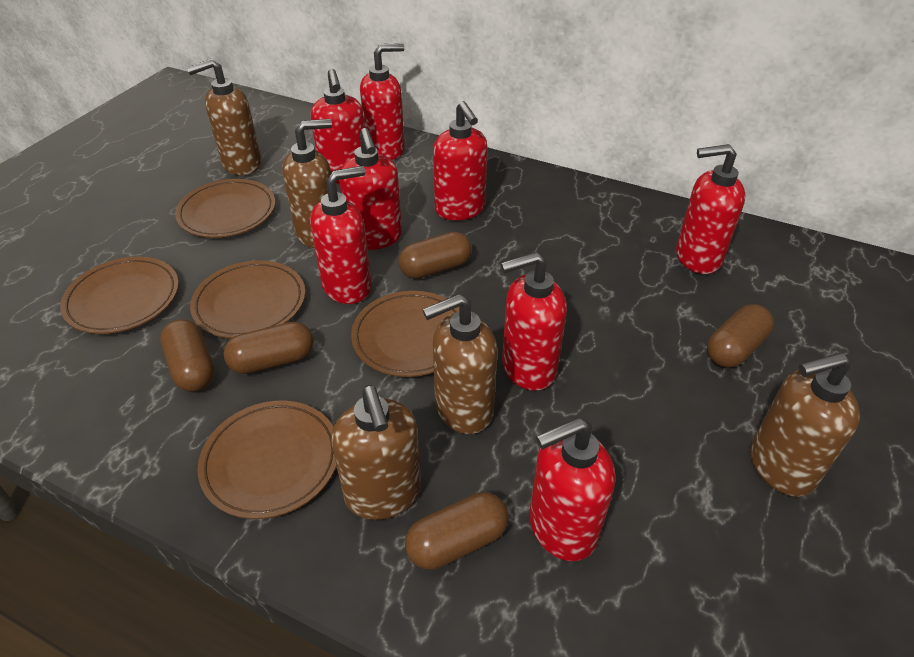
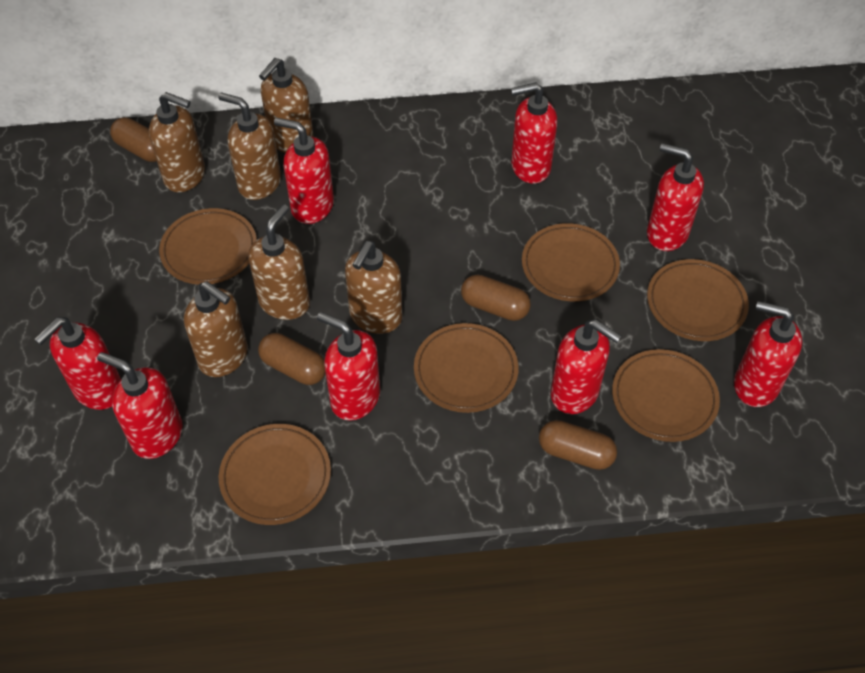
brown capsule: 5 -> 4
brown plate: 5 -> 6
brown soap dispenser: 5 -> 6

